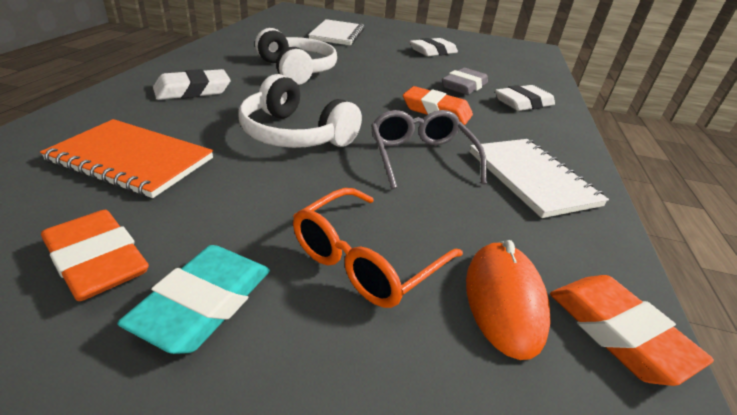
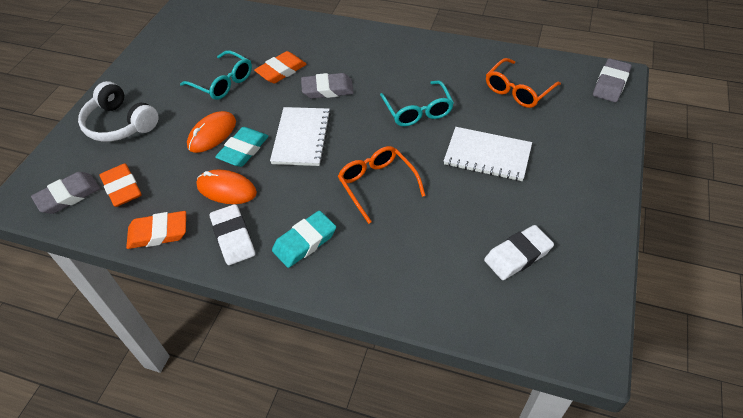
grey eraser: 1 -> 3
grey glasses: 1 -> 0
orange glasses: 1 -> 2
orange mouse: 1 -> 2
orange notebook: 1 -> 0
turquoise eraser: 1 -> 2
turquoise glasses: 0 -> 2
white eraser: 3 -> 2
white headphones: 2 -> 1

